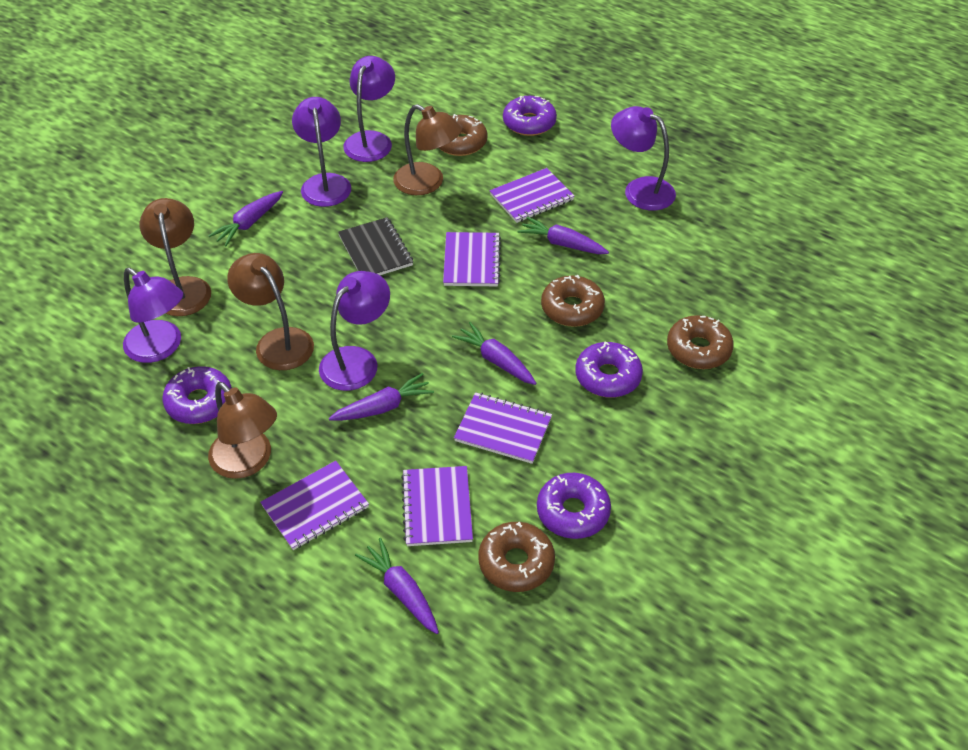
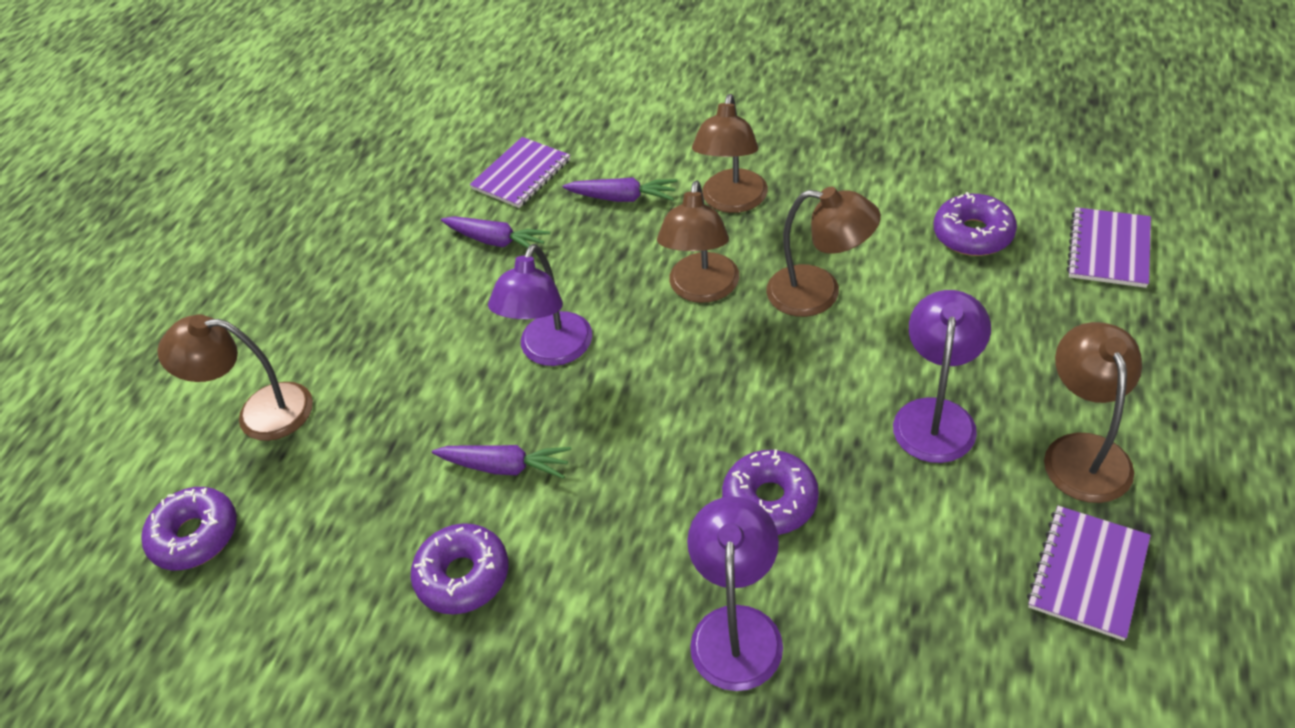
black notebook: 1 -> 0
brown donut: 4 -> 0
brown lamp: 4 -> 5
purple carrot: 5 -> 3
purple lamp: 5 -> 3
purple notebook: 5 -> 3

